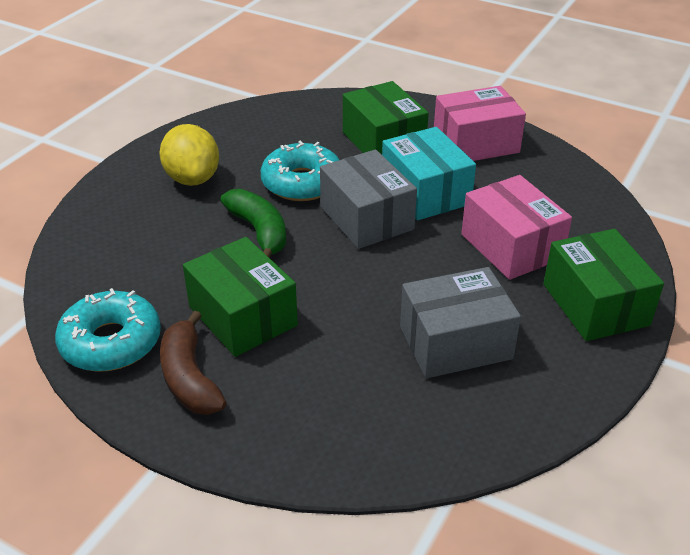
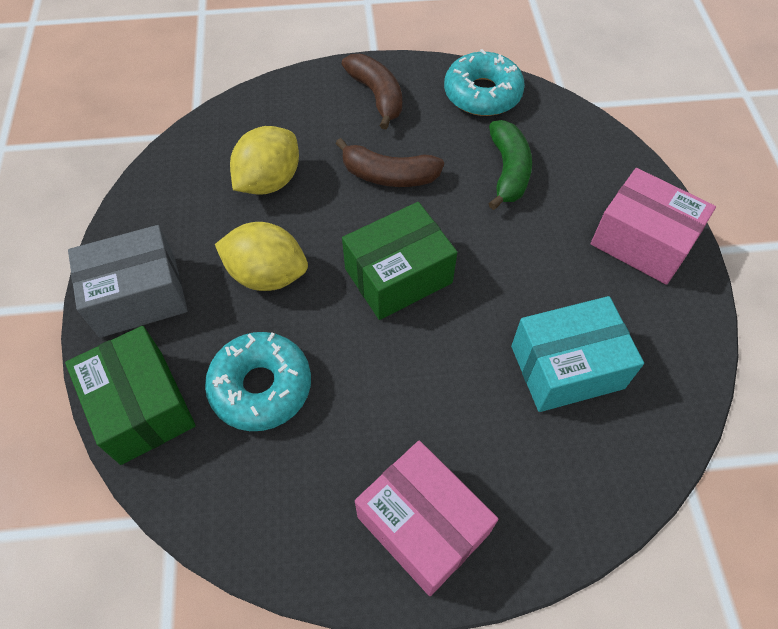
brown banana: 1 -> 2
green box: 3 -> 2
grey box: 2 -> 1
yellow lemon: 1 -> 2

